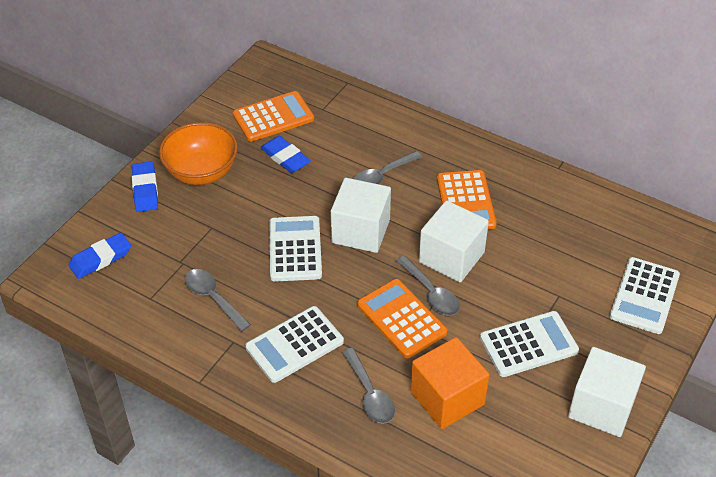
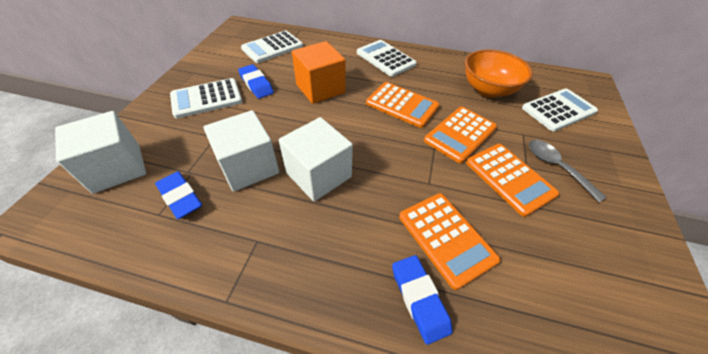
grey spoon: 4 -> 1
orange calculator: 3 -> 4

